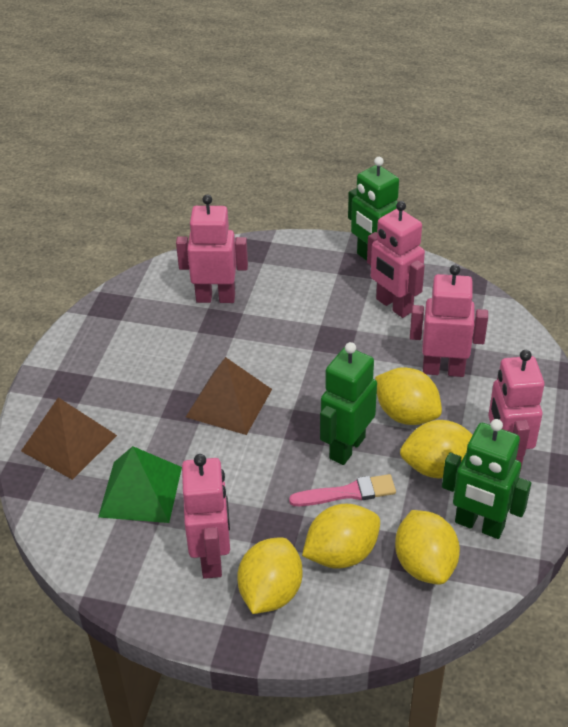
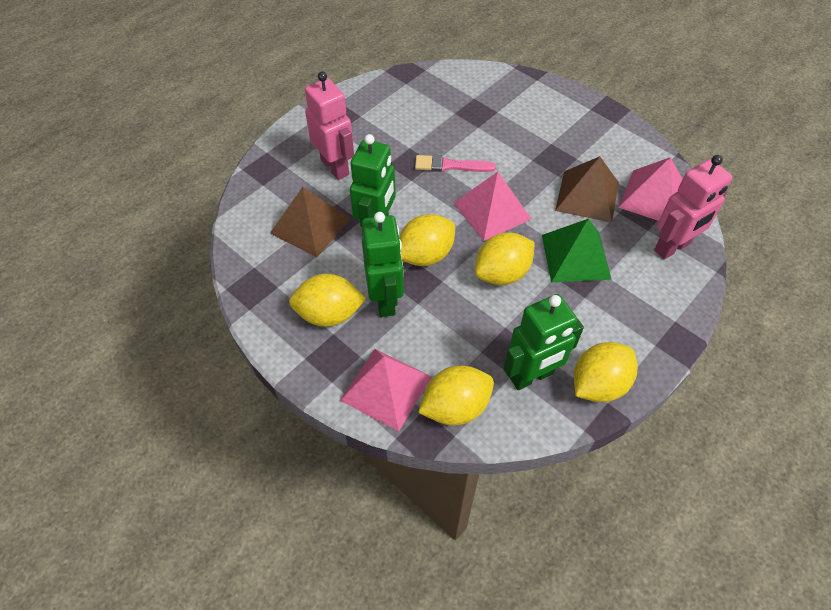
pink pyramid: 0 -> 3
pink robot: 5 -> 2

